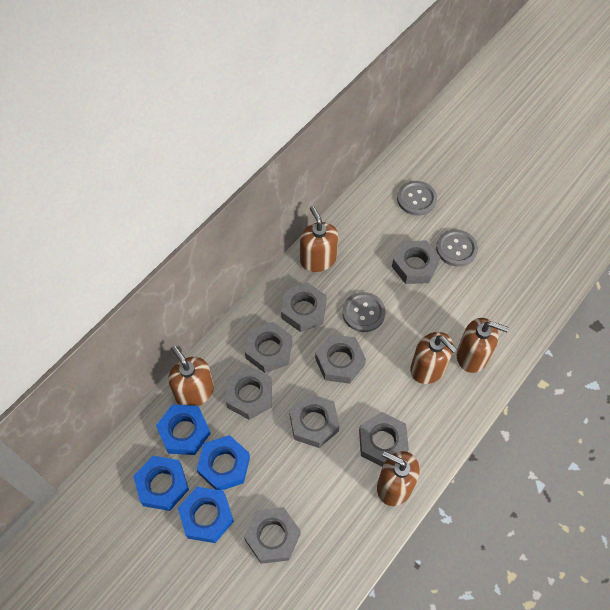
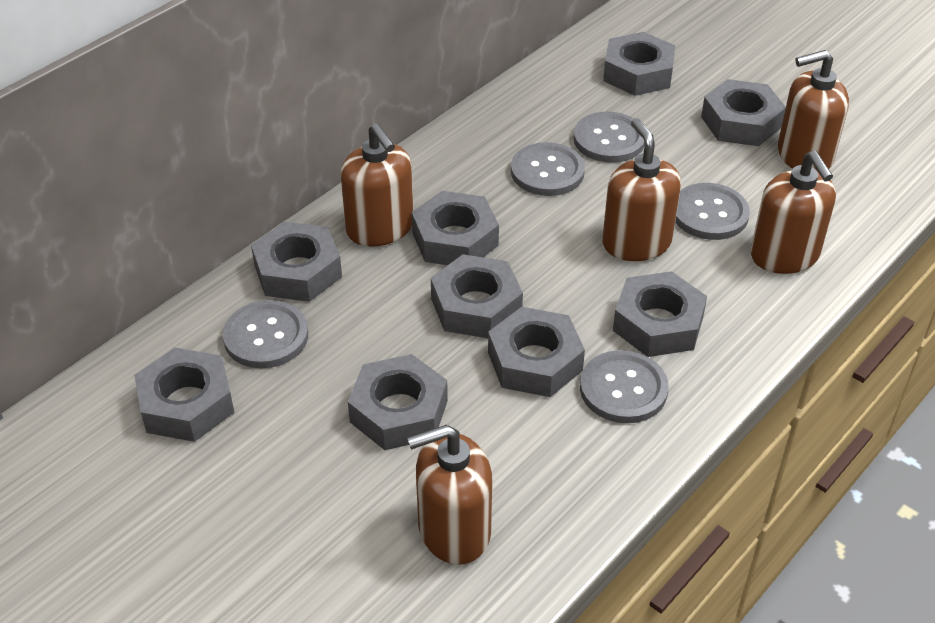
blue nut: 4 -> 0
grey button: 3 -> 5
grey nut: 8 -> 9

